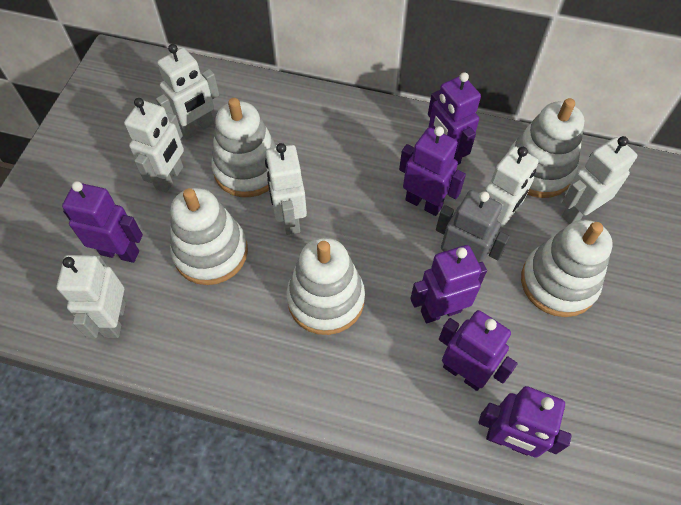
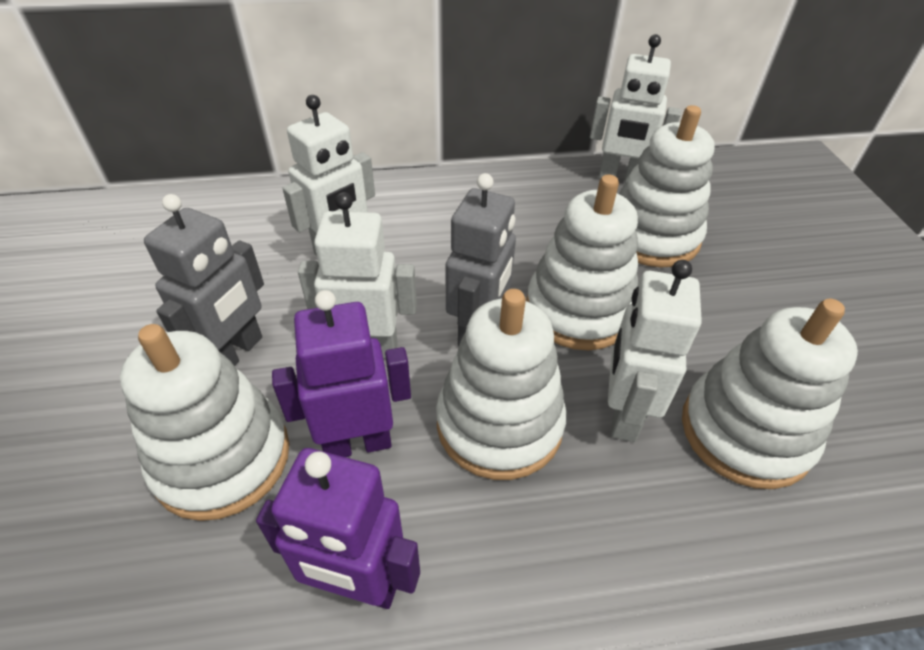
grey robot: 1 -> 2
purple robot: 6 -> 2
white robot: 6 -> 4

